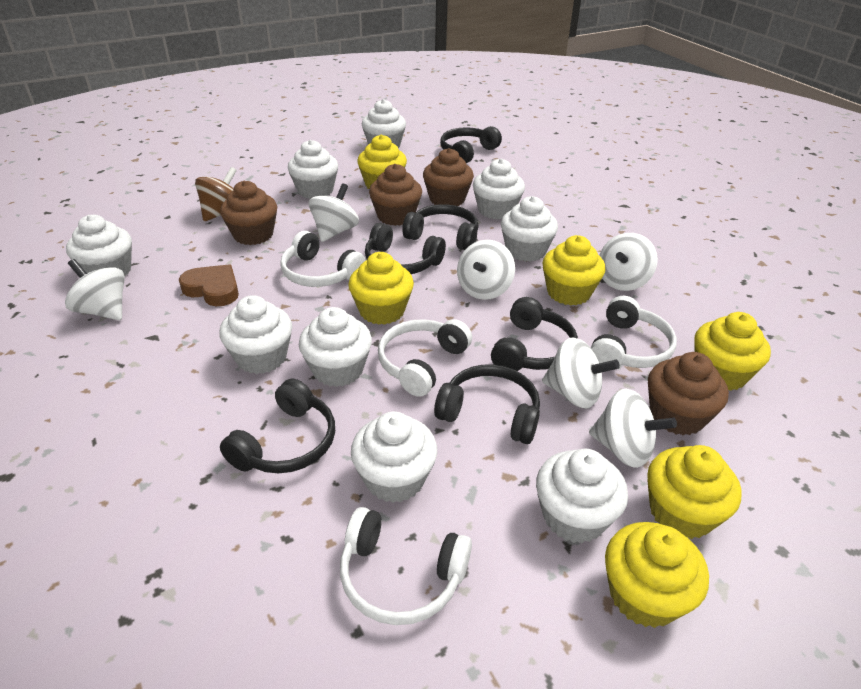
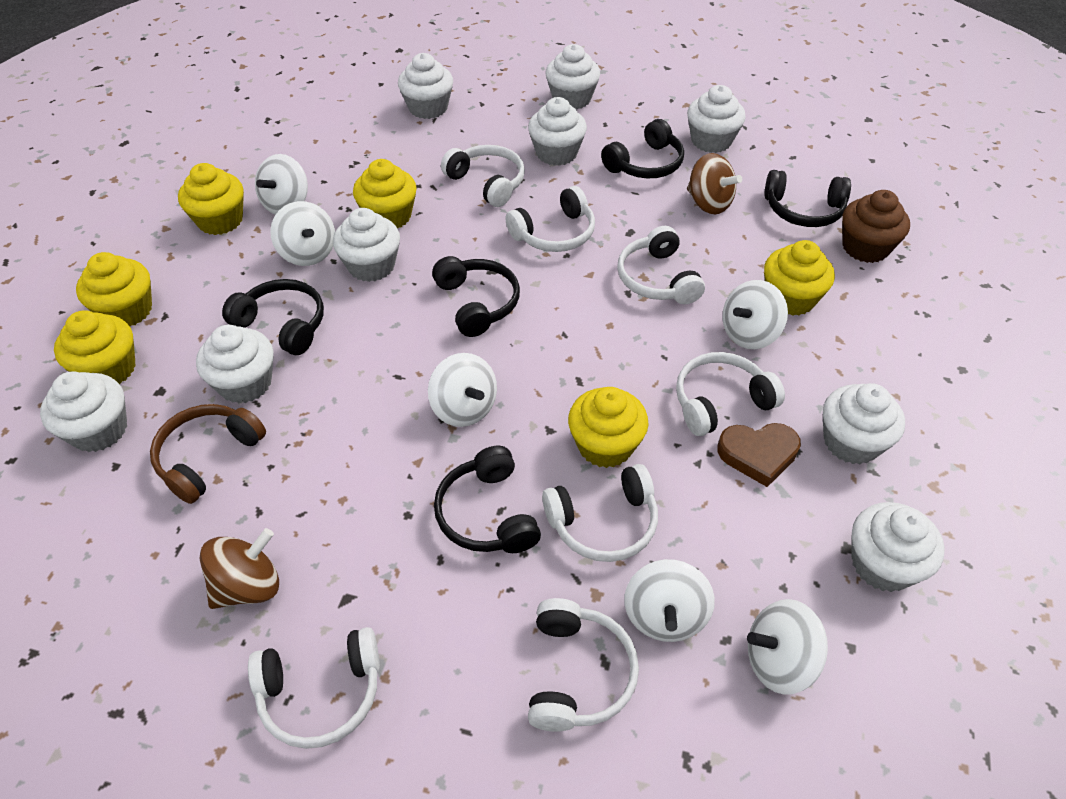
black headphones: 6 -> 5
brown cupcake: 4 -> 1
brown headphones: 0 -> 1
brown spinning top: 1 -> 2
white headphones: 4 -> 7

